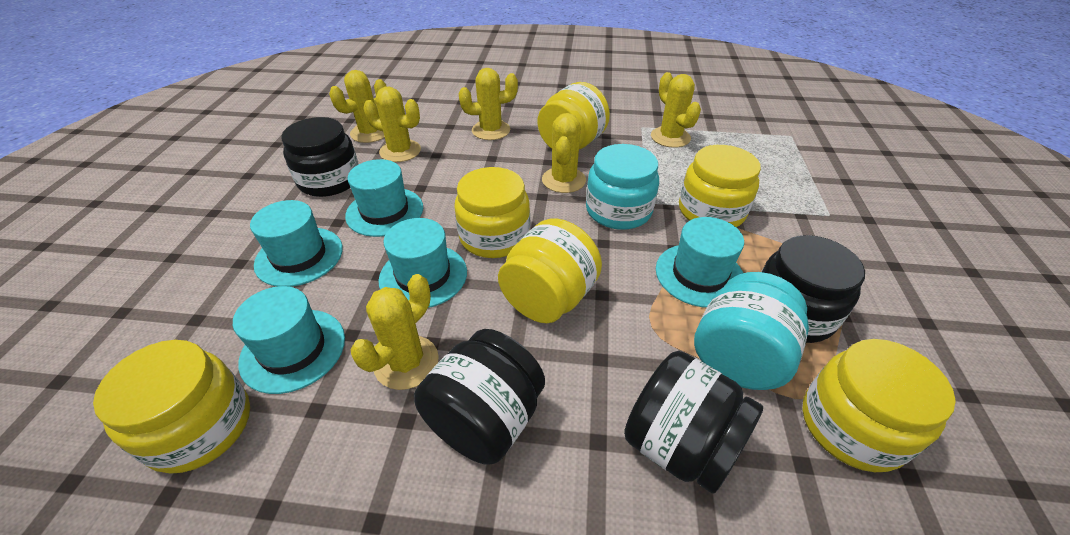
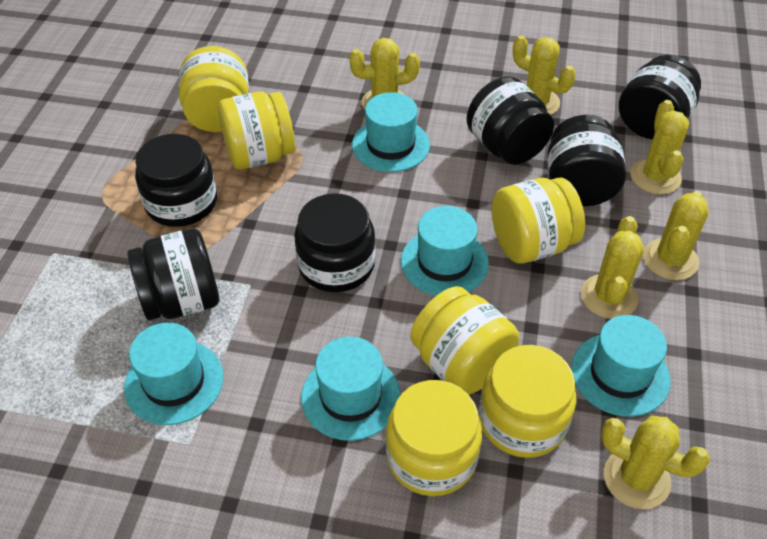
black jar: 4 -> 6
turquoise jar: 2 -> 0

